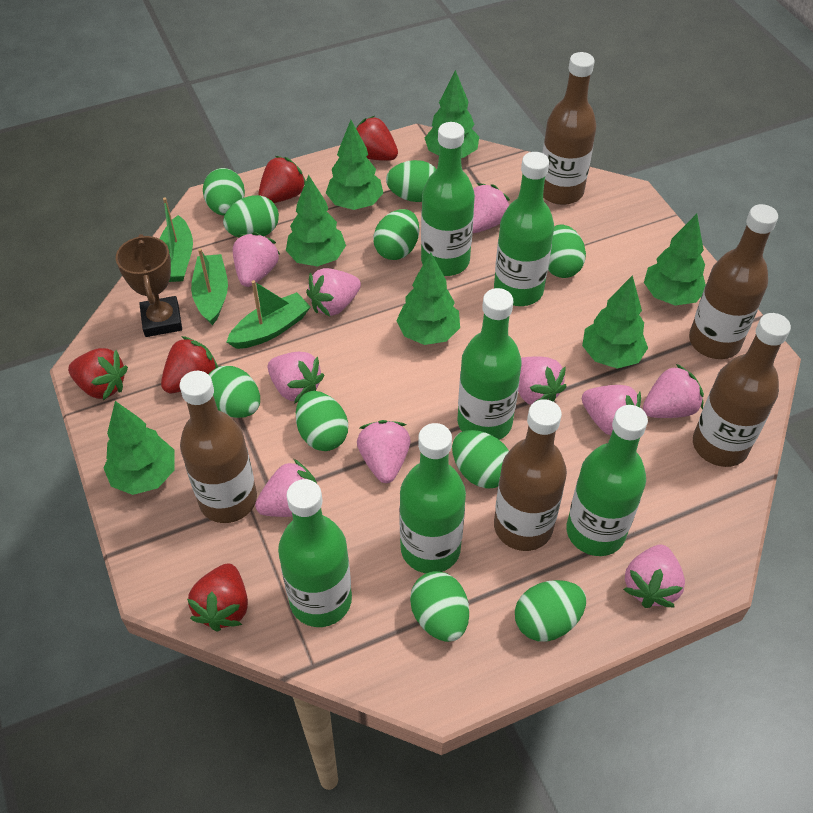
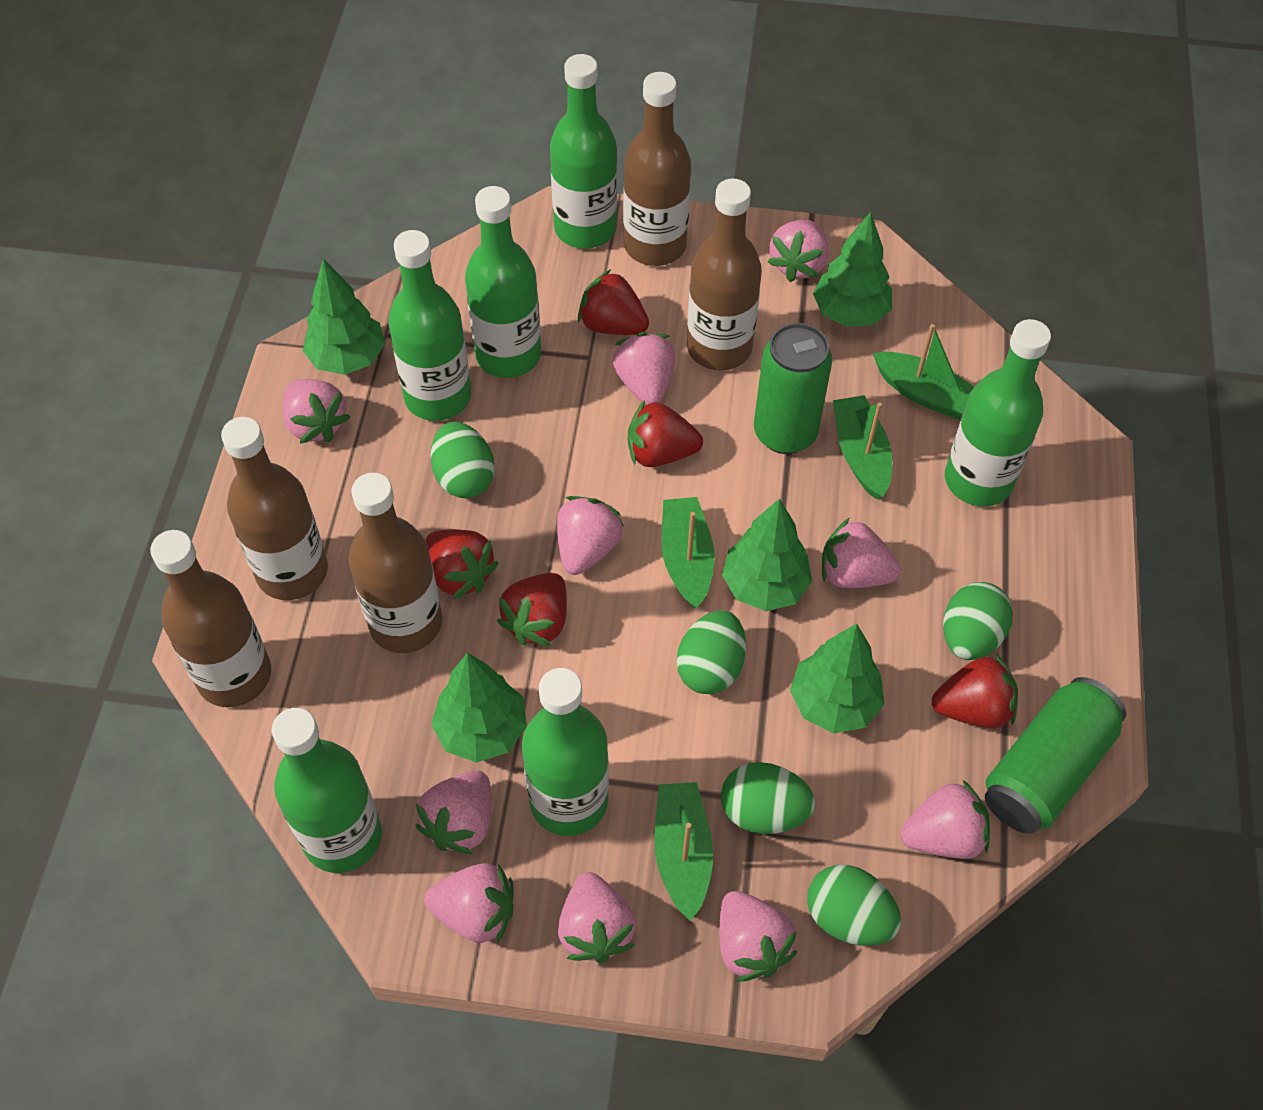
brown trophy: 1 -> 0
green boat: 3 -> 4
green can: 0 -> 2
green egg: 10 -> 5
green tree: 7 -> 5

